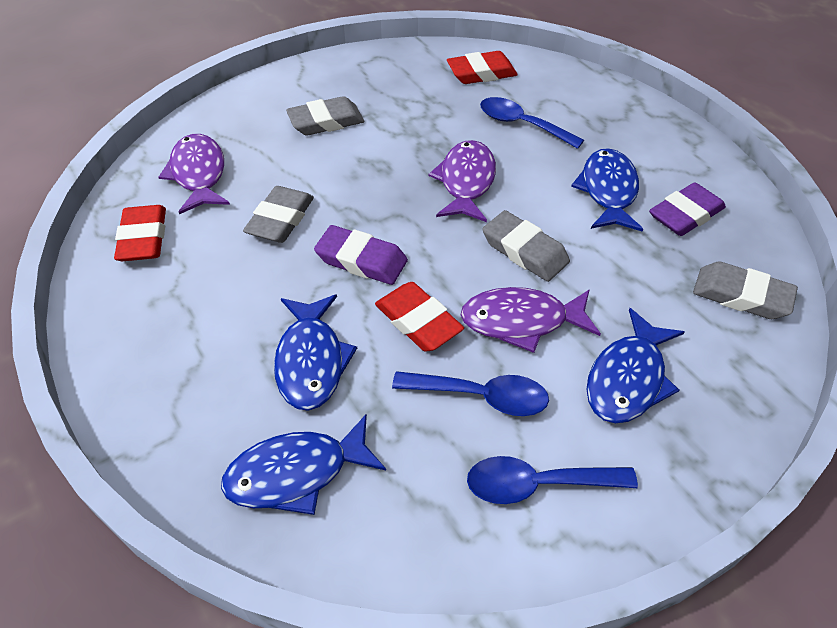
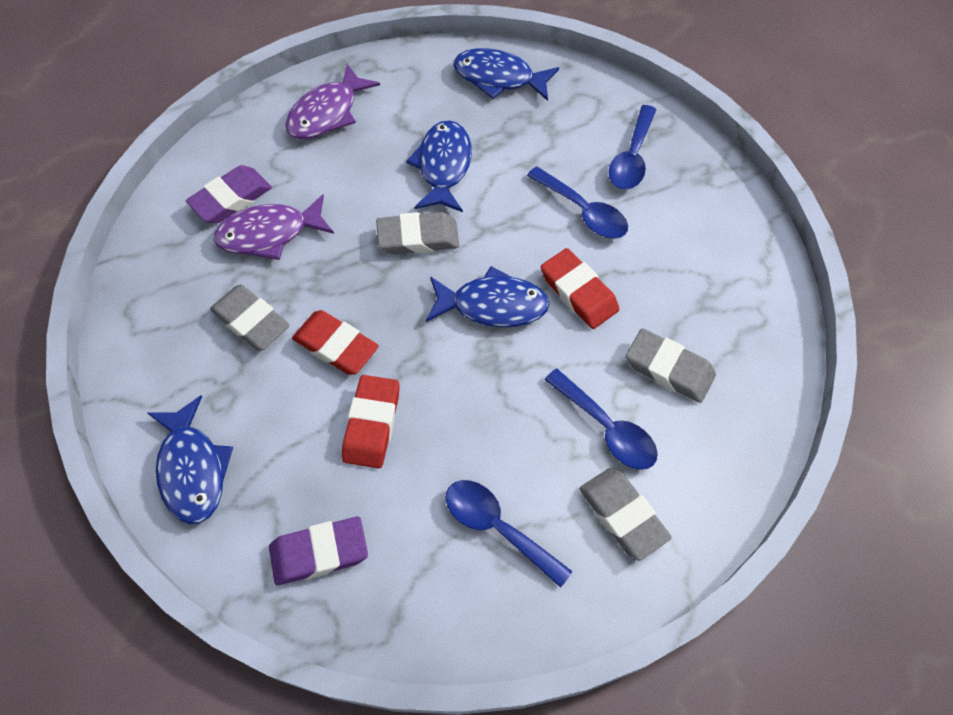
blue spoon: 3 -> 4
purple fish: 3 -> 2

